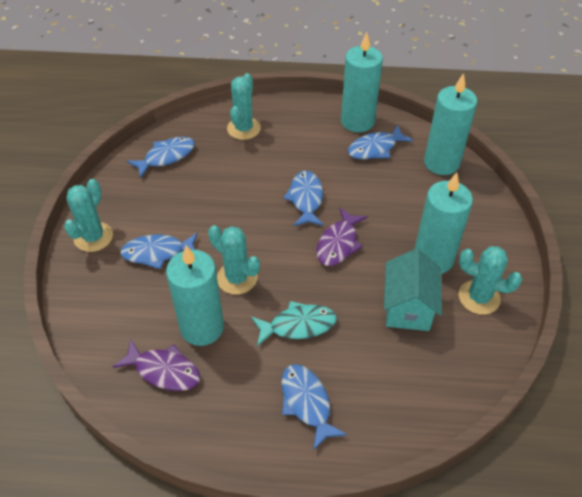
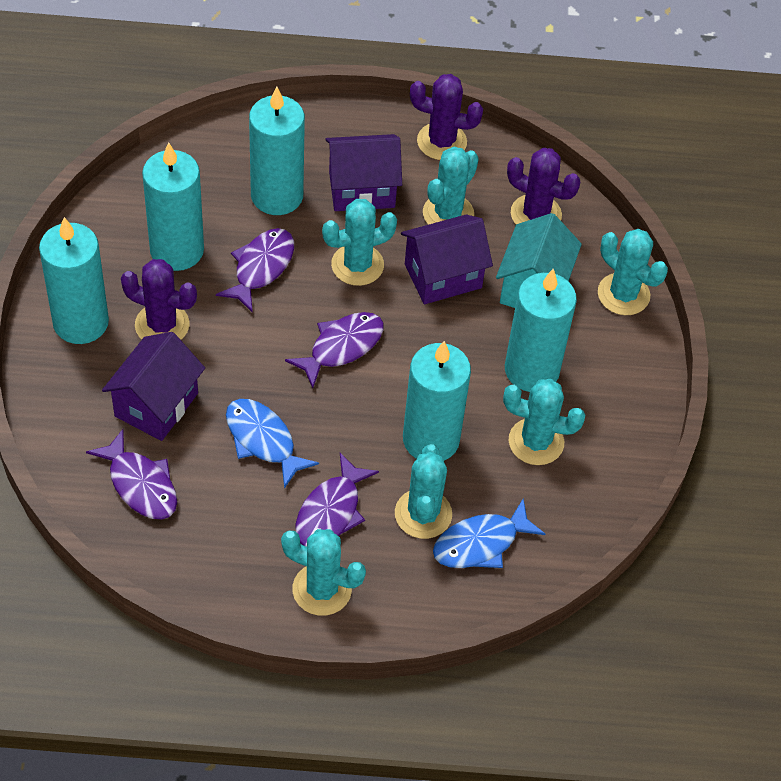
blue fish: 5 -> 2
purple cactus: 0 -> 3
purple fish: 2 -> 4
purple house: 0 -> 3
turquoise cactus: 4 -> 6
turquoise candle: 4 -> 5
turquoise fish: 1 -> 0

